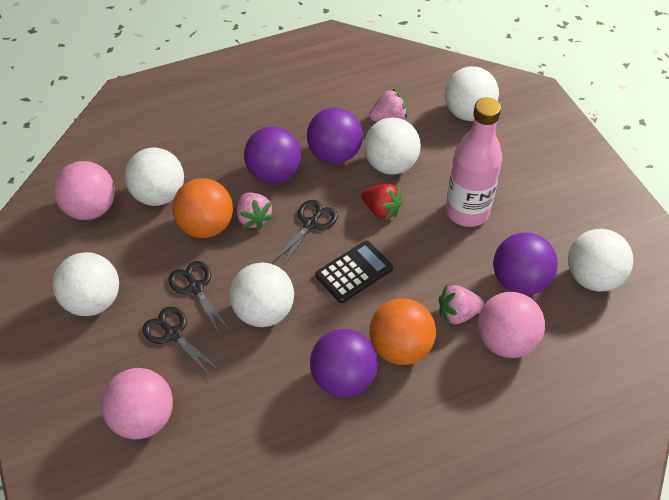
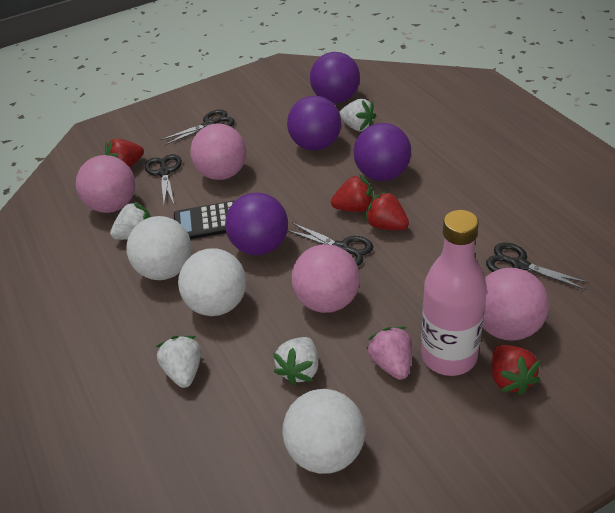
black scissors: 3 -> 4
orange ball: 2 -> 0
pink ball: 3 -> 4
pink strawberry: 3 -> 1
red strawberry: 1 -> 4
white ball: 6 -> 3
white strawberry: 0 -> 4

